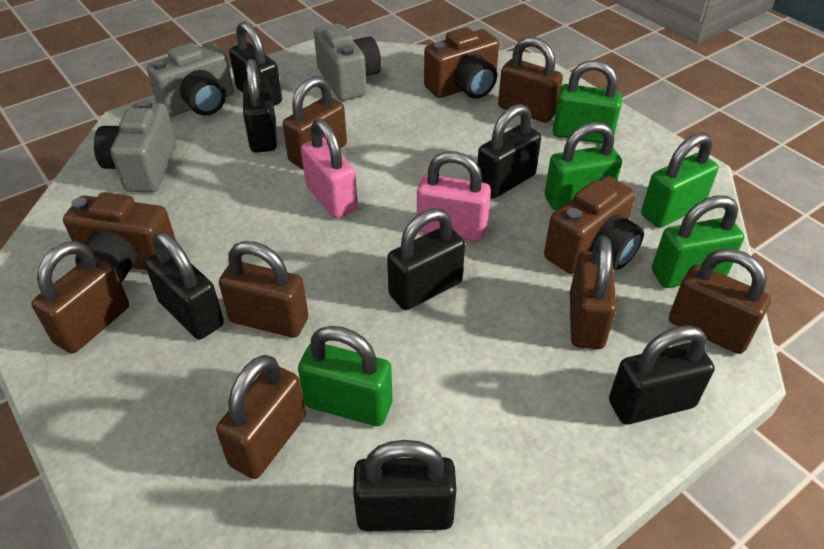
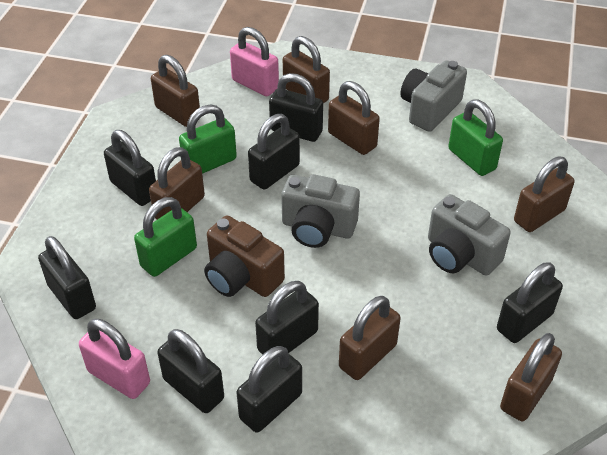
black padlock: 7 -> 8
brown camera: 3 -> 1
green padlock: 5 -> 3

